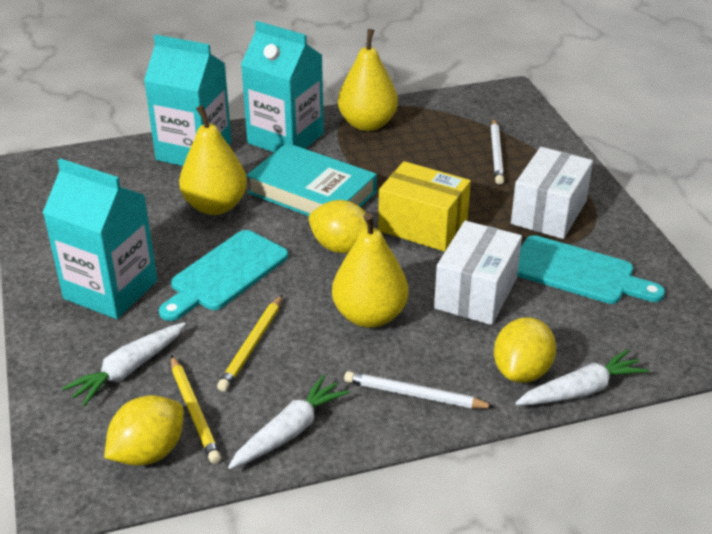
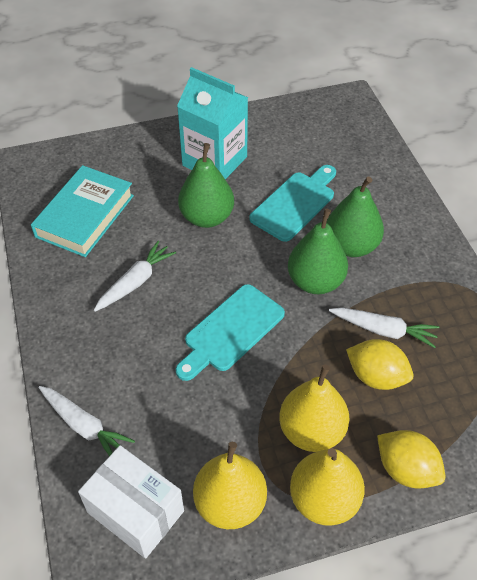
green pear: 0 -> 3
turquoise carton: 3 -> 1
white box: 2 -> 1
white pencil: 2 -> 0
yellow box: 1 -> 0
yellow lemon: 3 -> 2
yellow pencil: 2 -> 0

